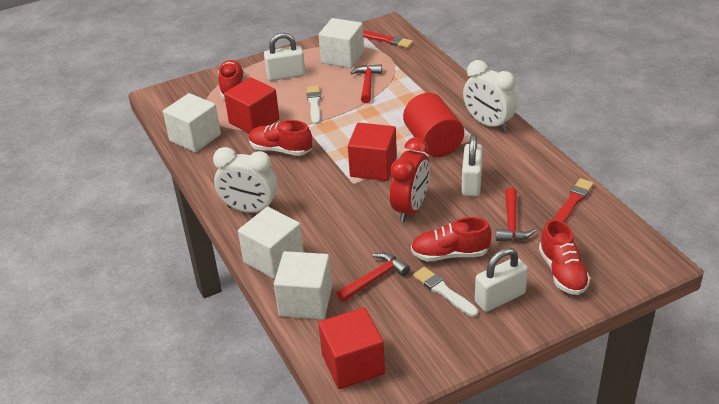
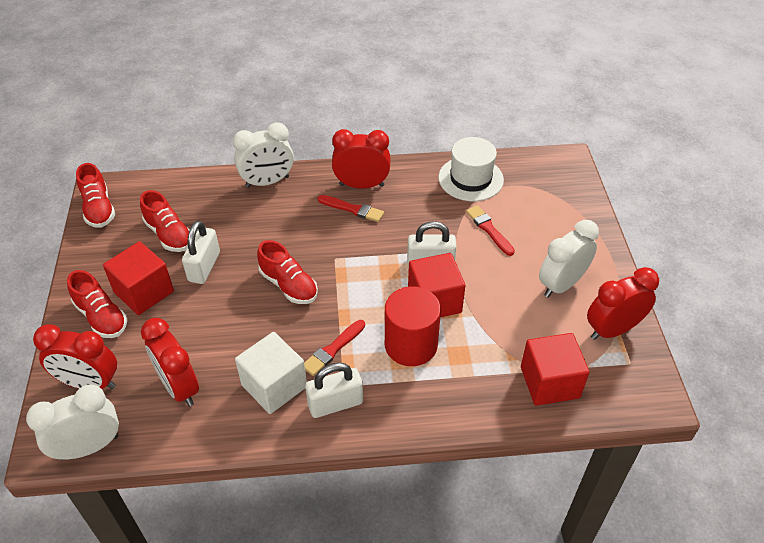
red brush: 2 -> 3
red clock: 1 -> 4
red hammer: 3 -> 0
white brush: 2 -> 0
white clock: 2 -> 3
white cube: 4 -> 1
white hat: 0 -> 1

